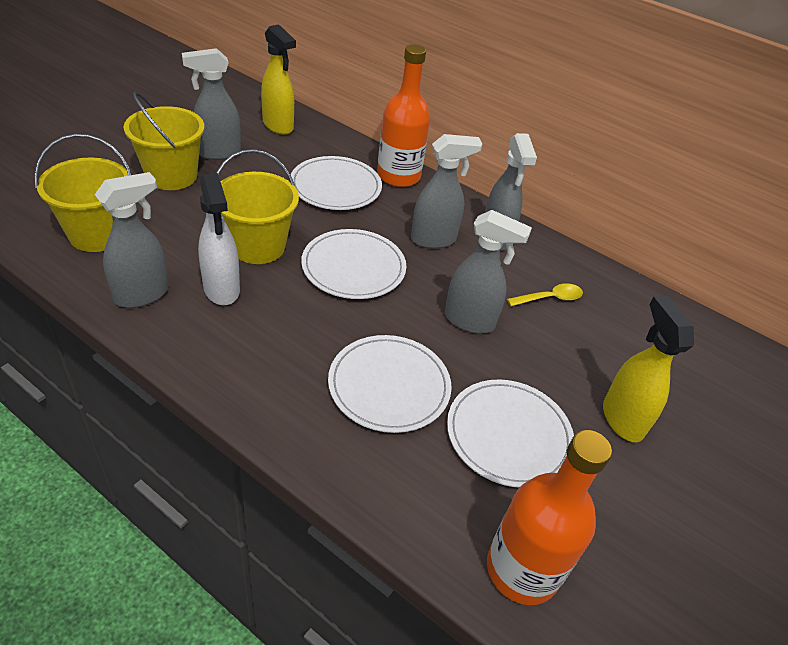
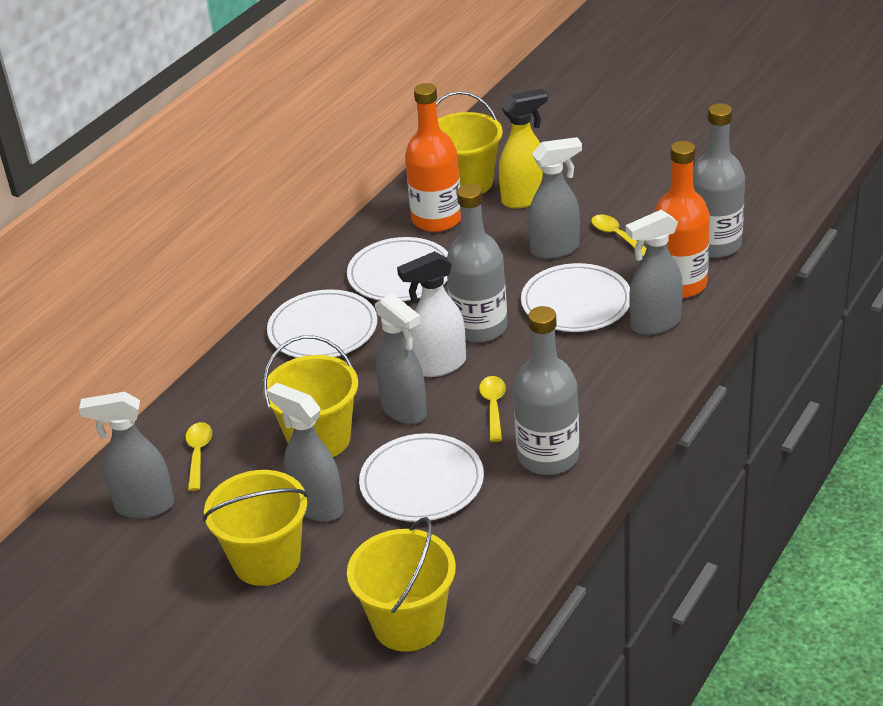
grey bottle: 0 -> 3
yellow bucket: 3 -> 4
yellow spoon: 1 -> 3
yellow spray bottle: 2 -> 1

